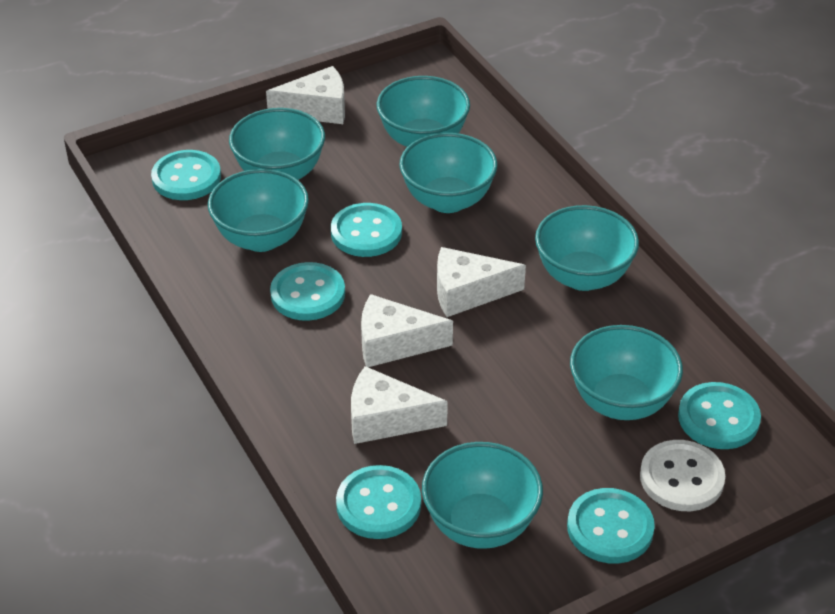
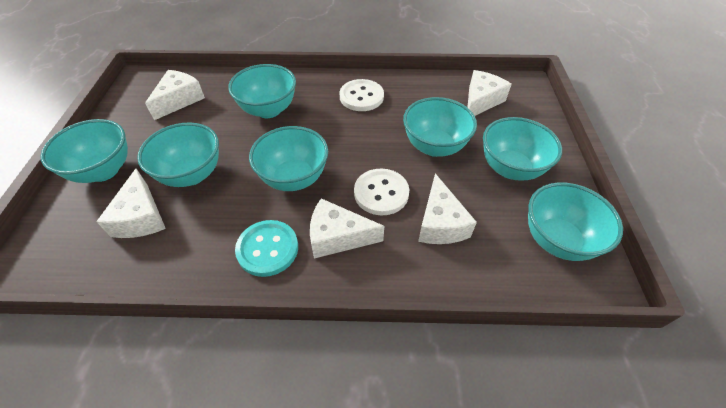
turquoise button: 6 -> 1
white button: 1 -> 2
white cheese: 4 -> 5

